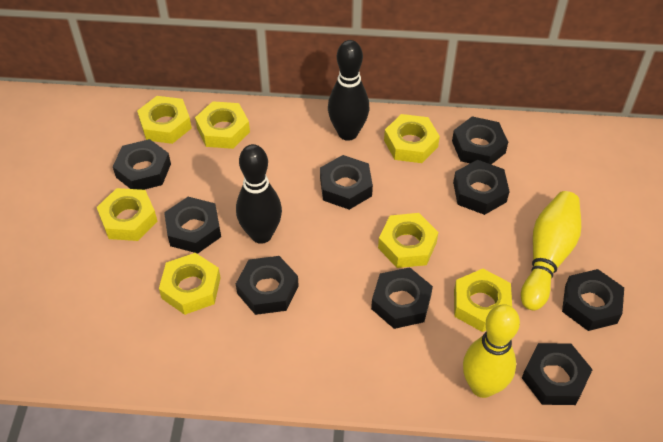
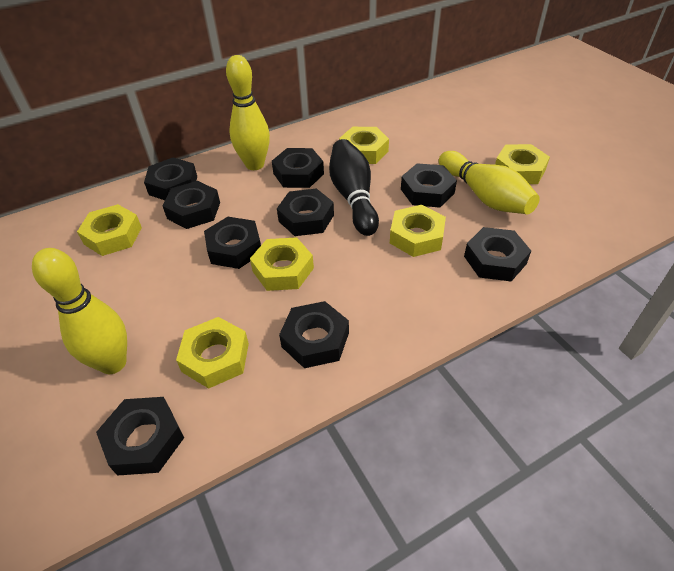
black bowling pin: 2 -> 1
yellow bowling pin: 2 -> 3
yellow nut: 7 -> 6

